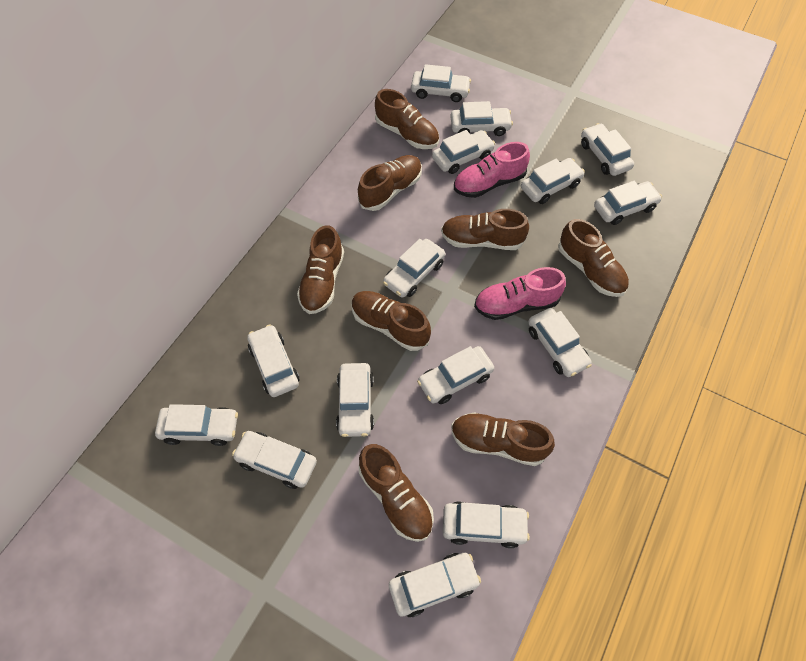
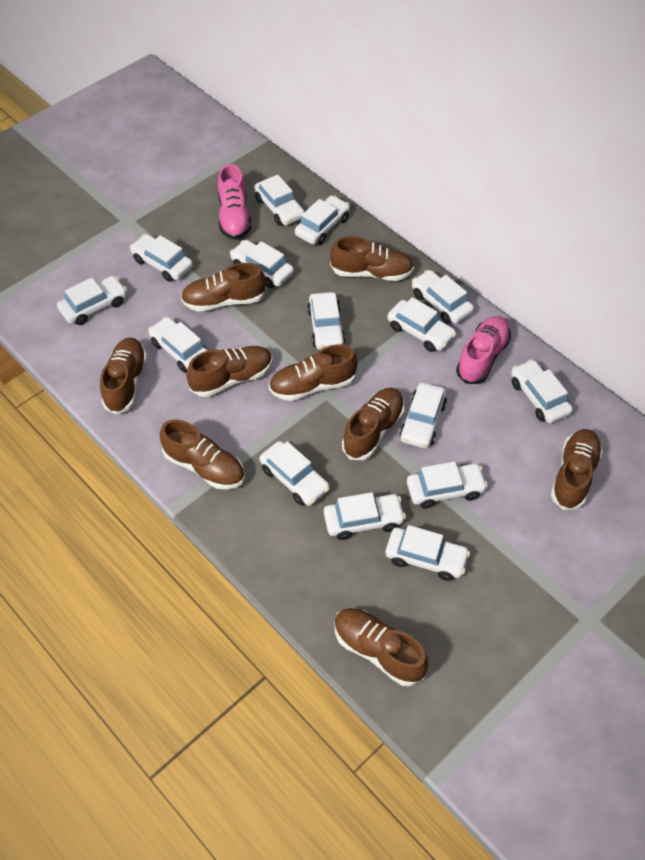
brown shoe: 8 -> 9

